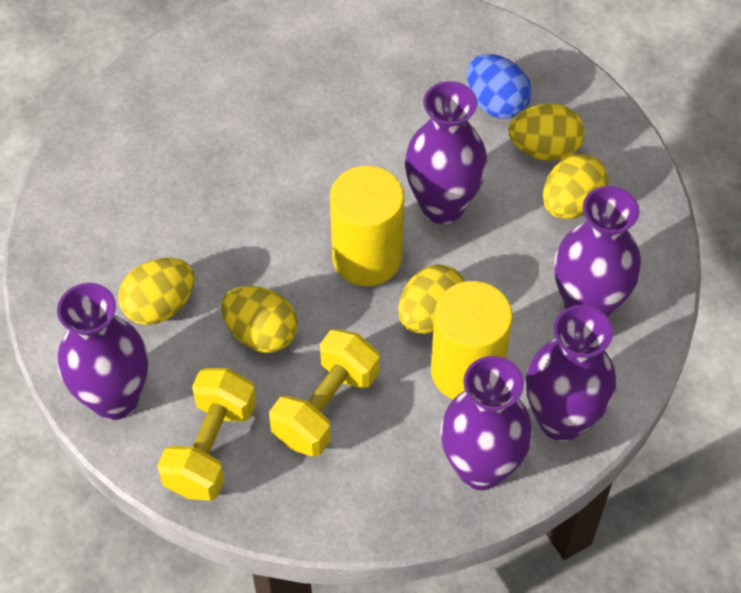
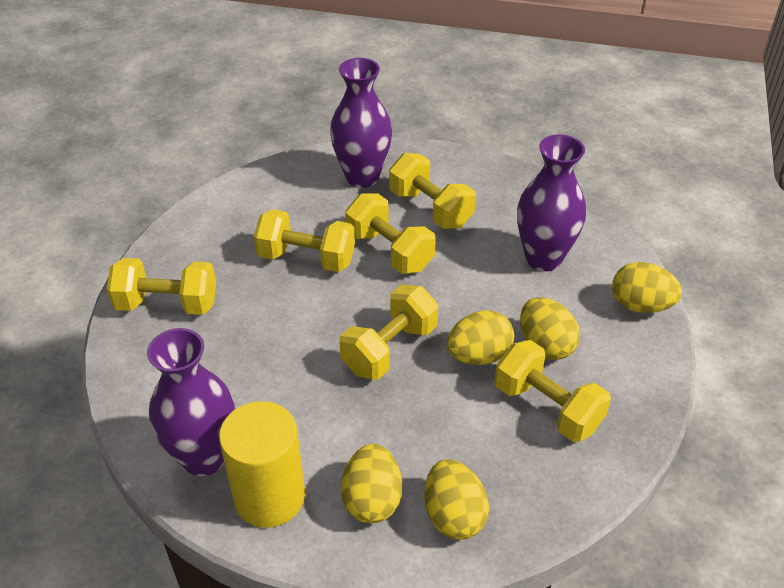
blue egg: 1 -> 0
purple vase: 5 -> 3
yellow cylinder: 2 -> 1
yellow dumbbell: 2 -> 6

